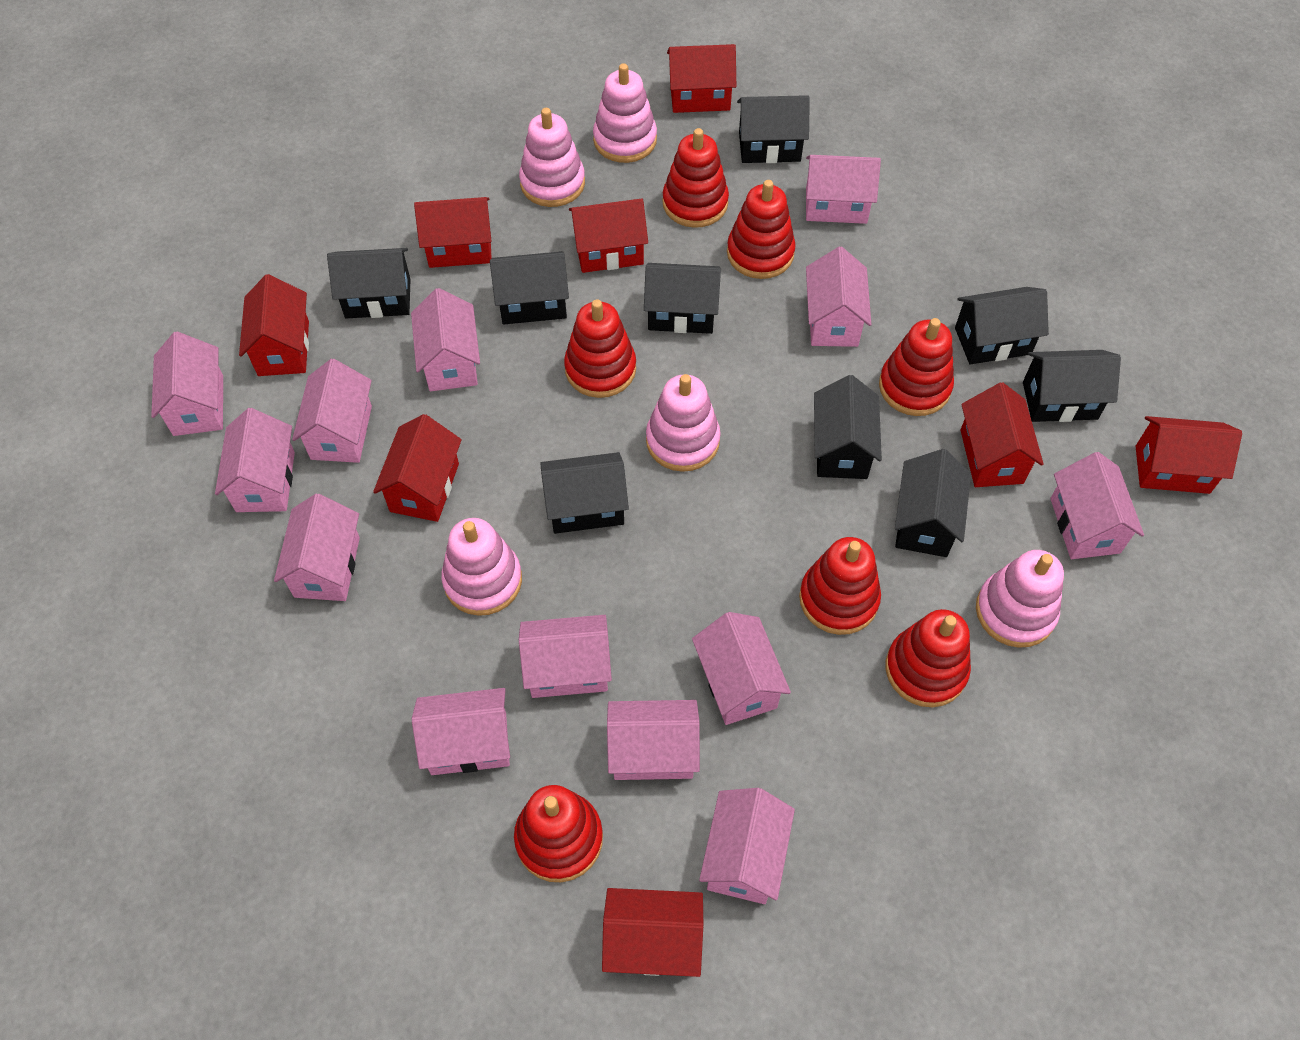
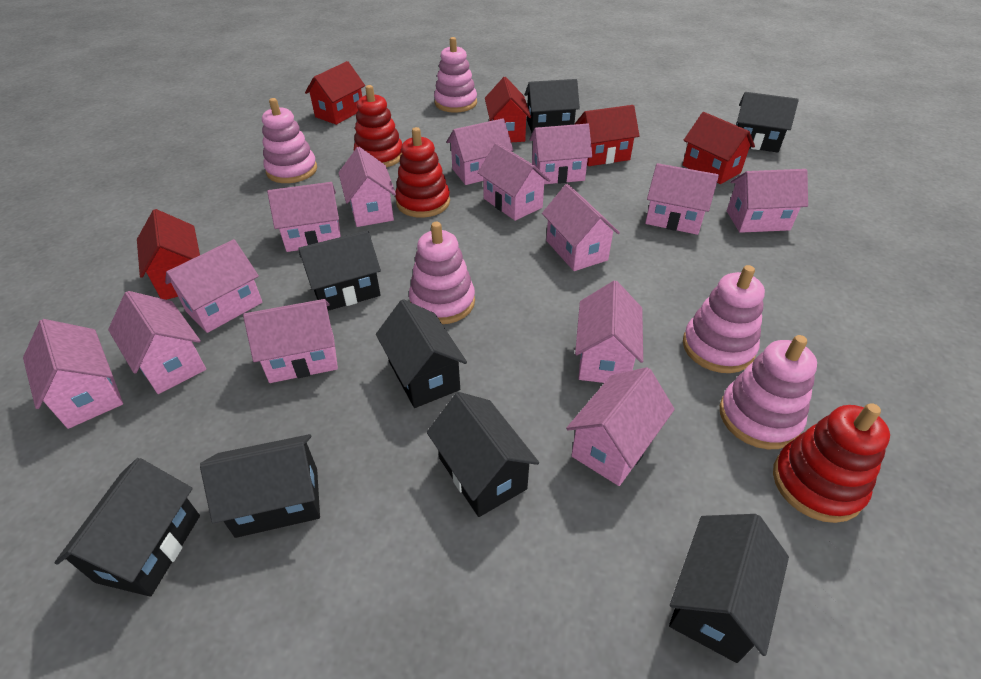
black house: 9 -> 8
pink house: 13 -> 14
red house: 8 -> 5
red stacking toy: 7 -> 3

